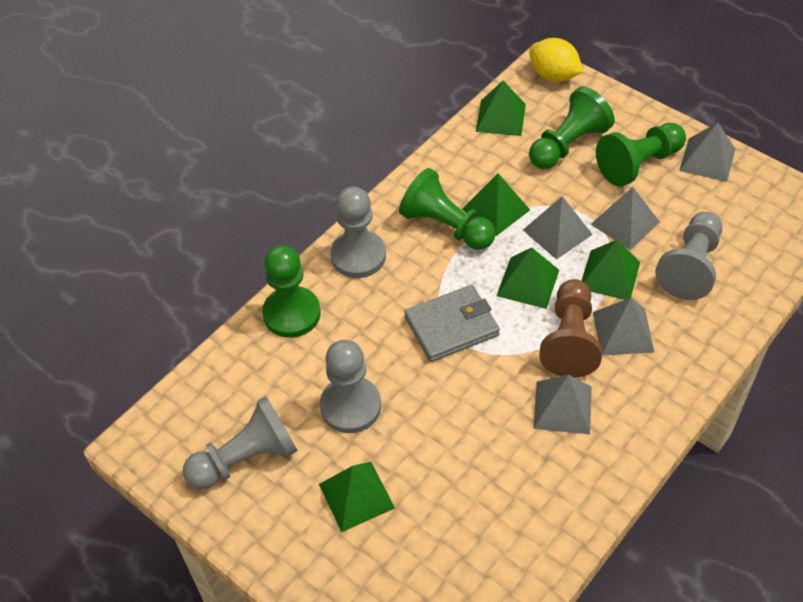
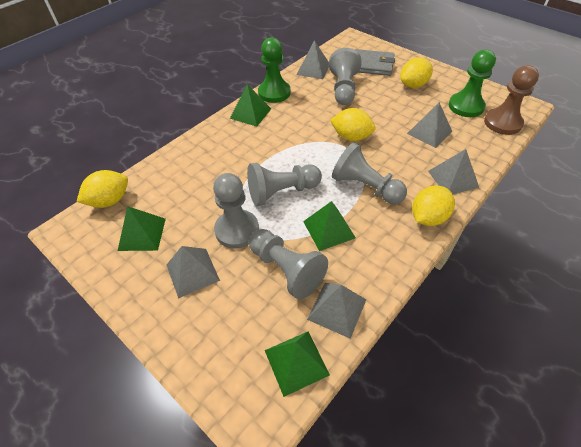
green pawn: 4 -> 2
green pyramid: 5 -> 4
grey pawn: 4 -> 5
yellow lemon: 1 -> 4

